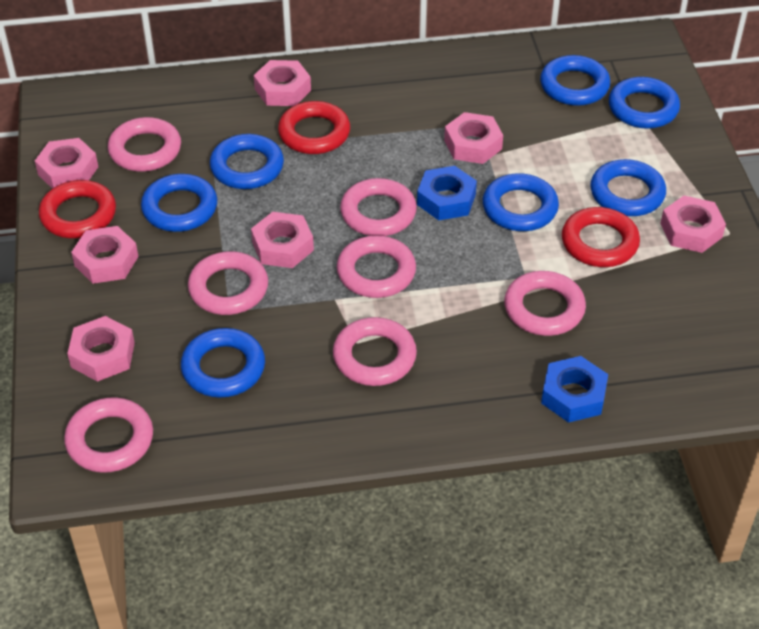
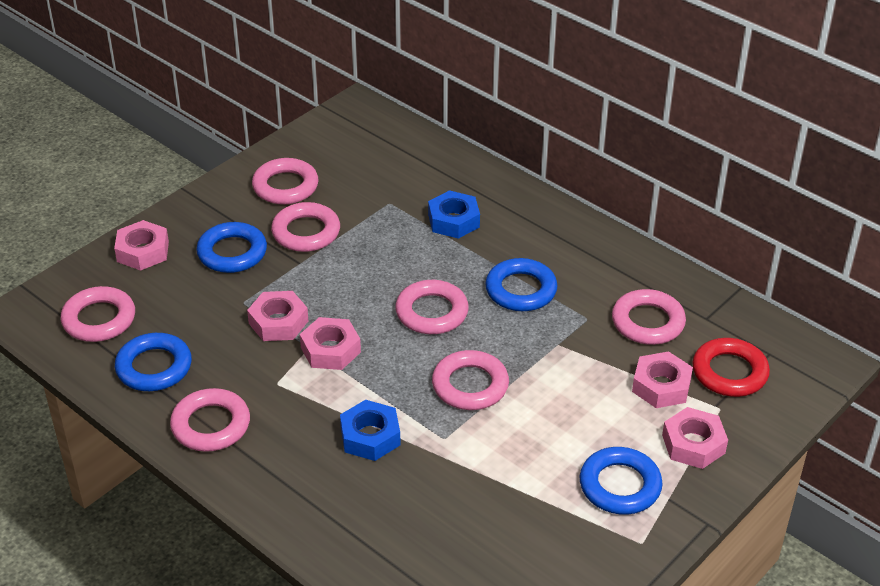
blue ring: 7 -> 4
pink nut: 7 -> 5
red ring: 3 -> 1

